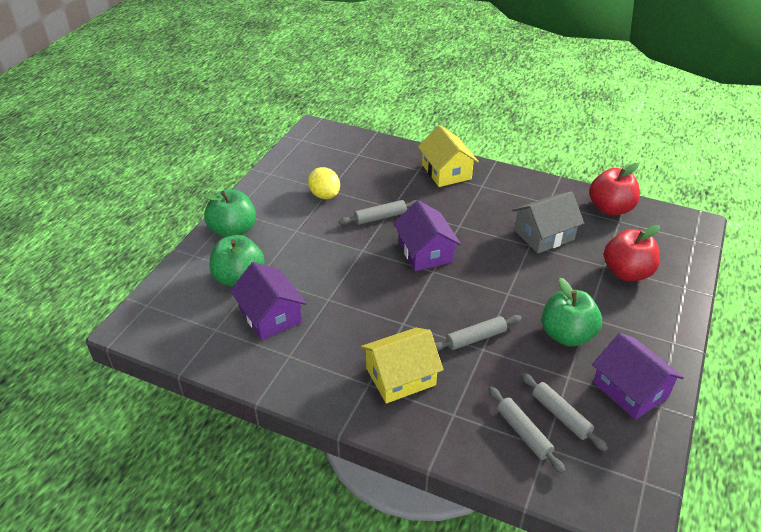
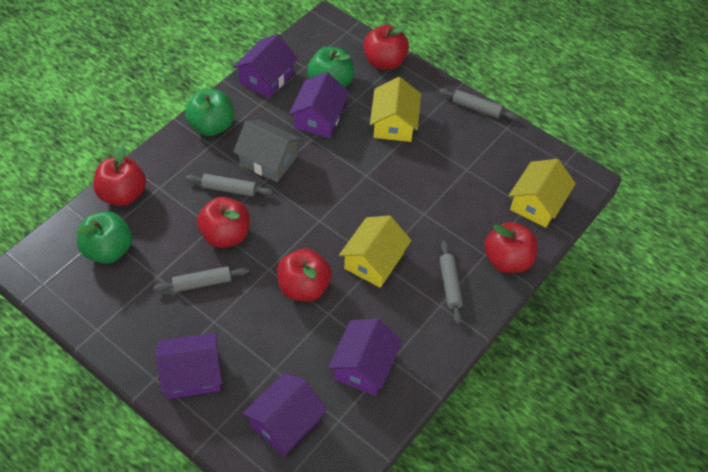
purple house: 3 -> 5
red apple: 2 -> 5
yellow house: 2 -> 3
yellow lemon: 1 -> 0

